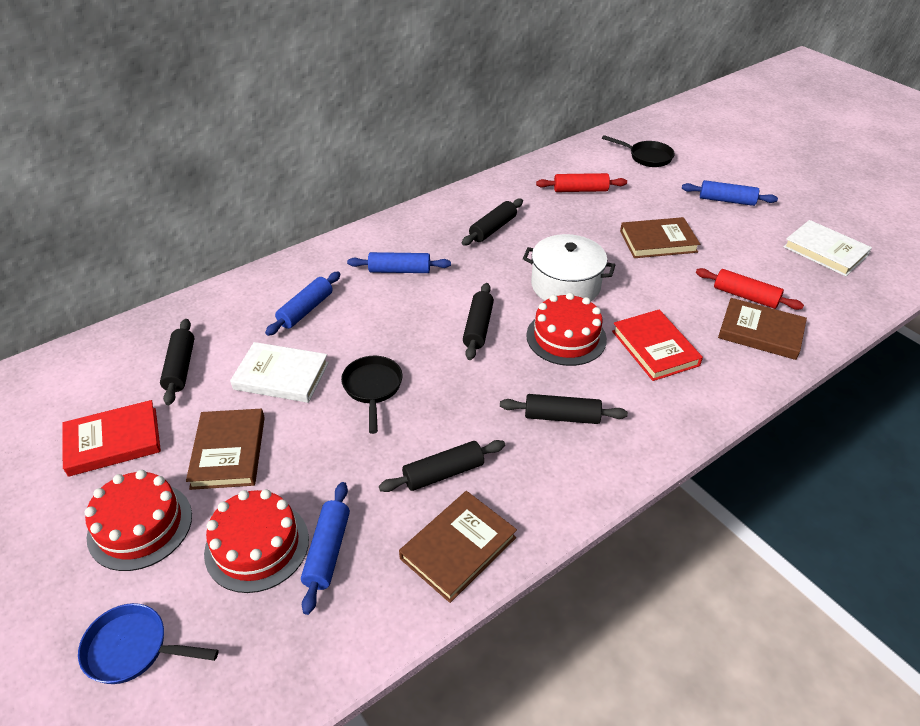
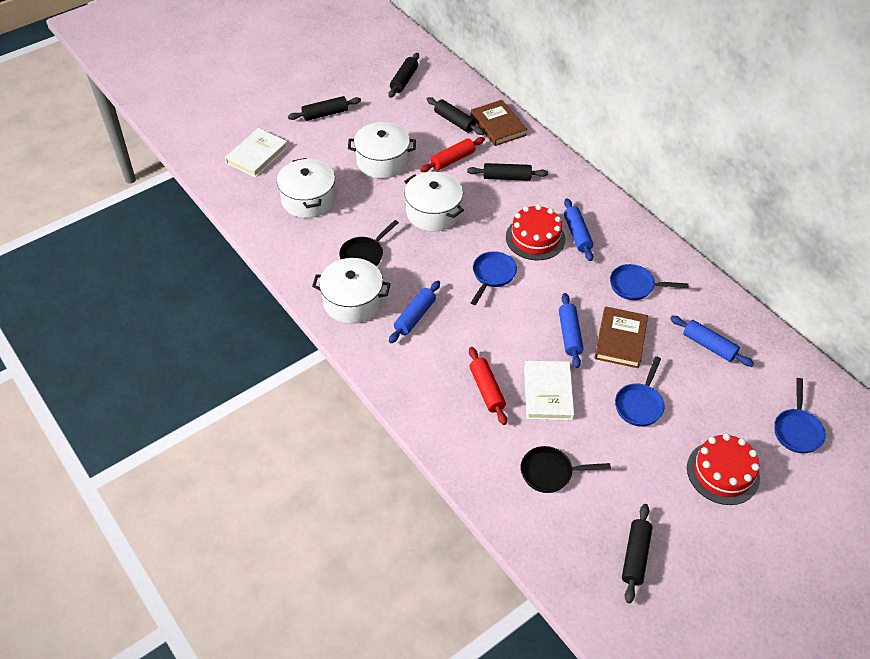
blue pan: 1 -> 4
brown book: 4 -> 2
red book: 2 -> 0
red cake: 3 -> 2
white pot: 1 -> 4

